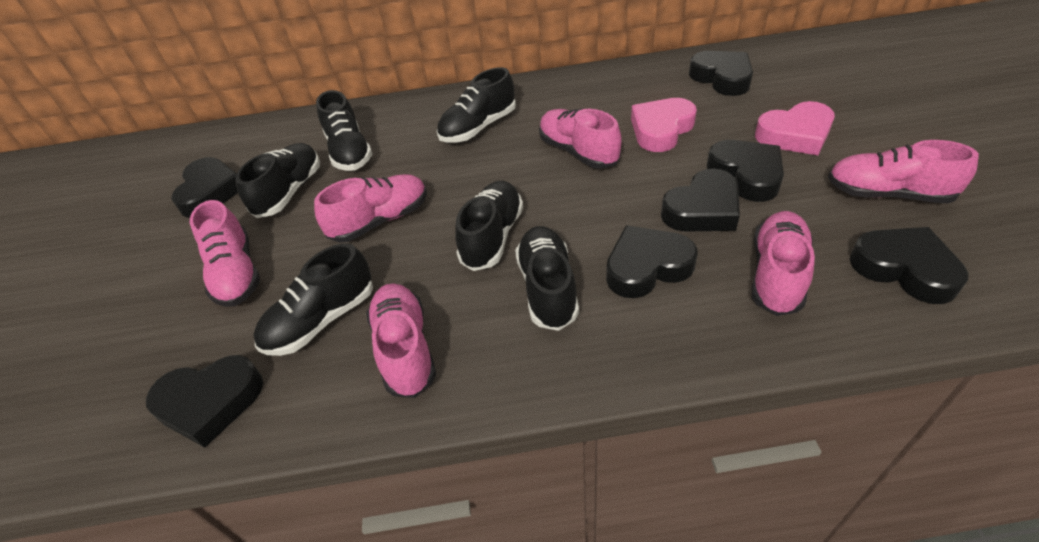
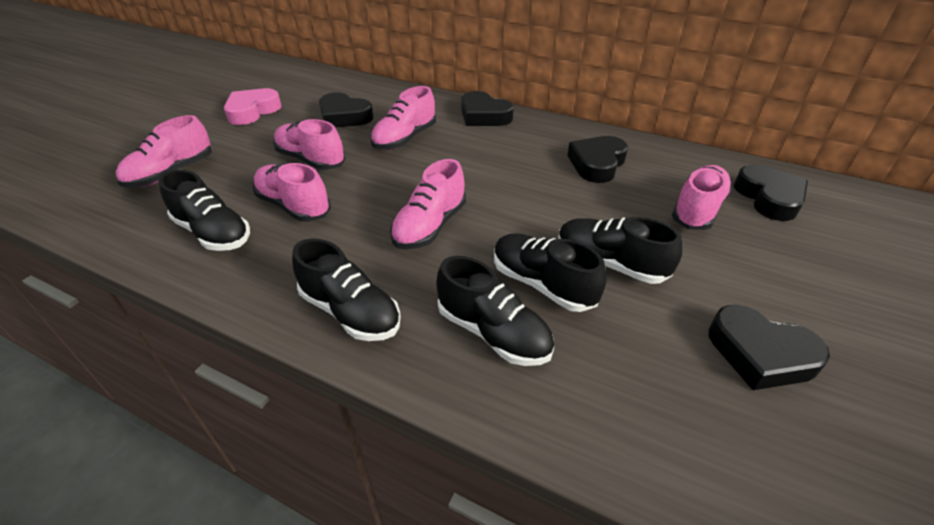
black heart: 7 -> 5
black shoe: 6 -> 5
pink heart: 2 -> 1

